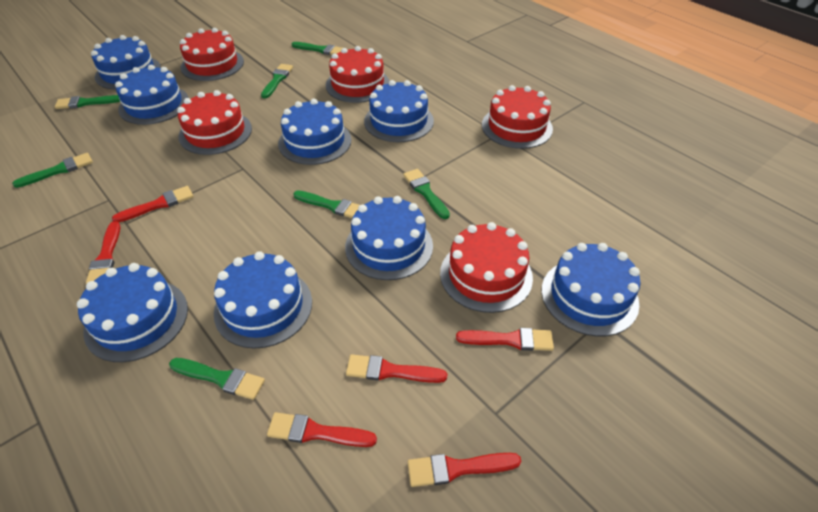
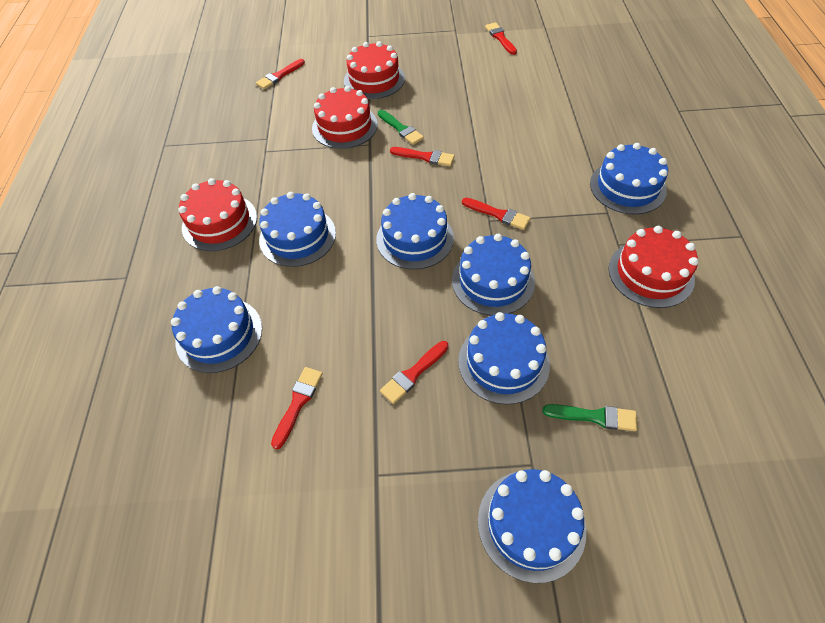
blue cake: 8 -> 7
green brush: 7 -> 2
red cake: 5 -> 4

